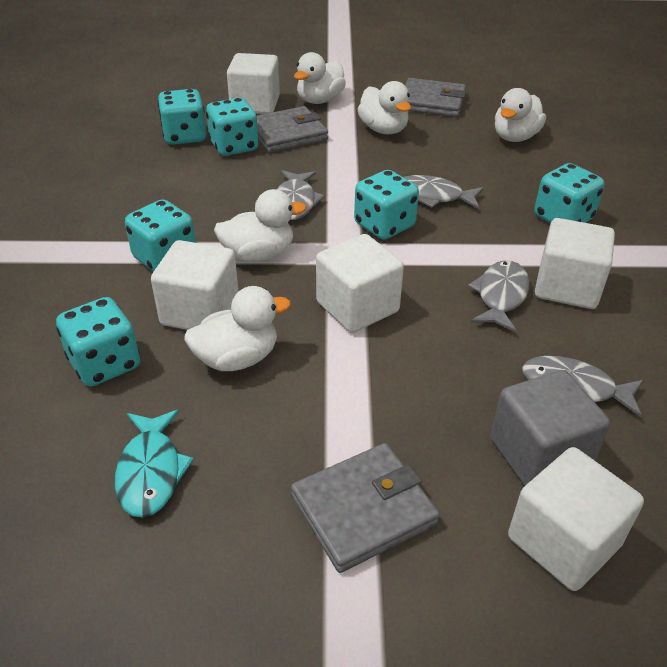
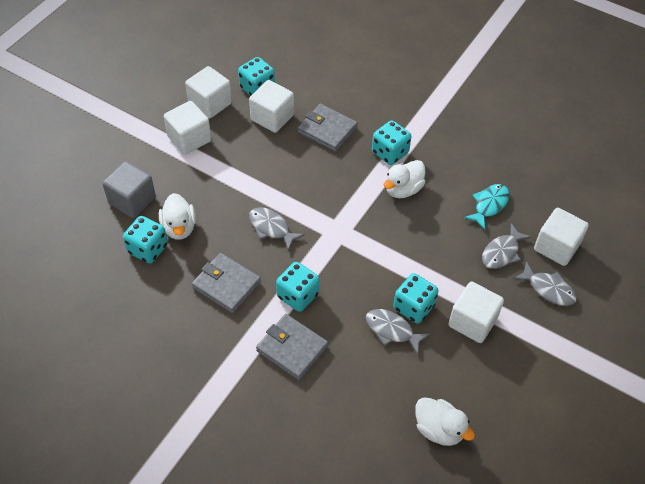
turquoise dice: 6 -> 5
white duck: 5 -> 3

